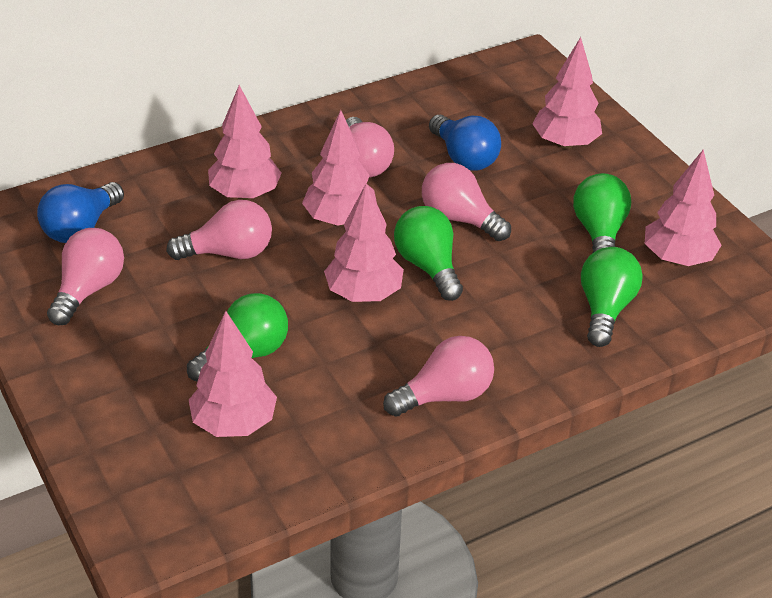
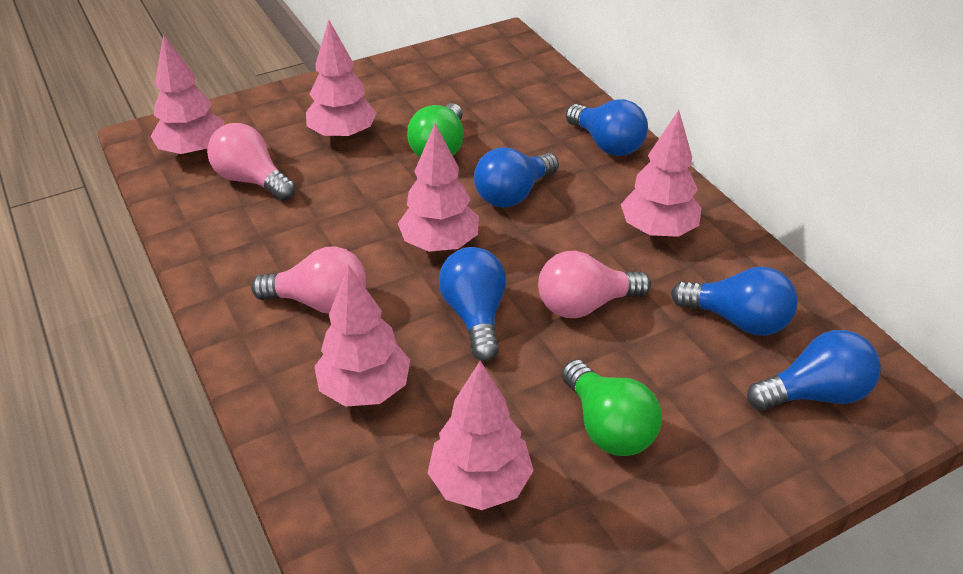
blue light bulb: 2 -> 5
green light bulb: 4 -> 2
pink light bulb: 5 -> 3

